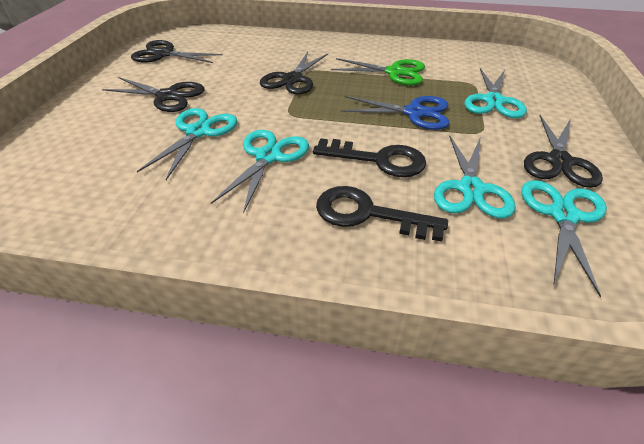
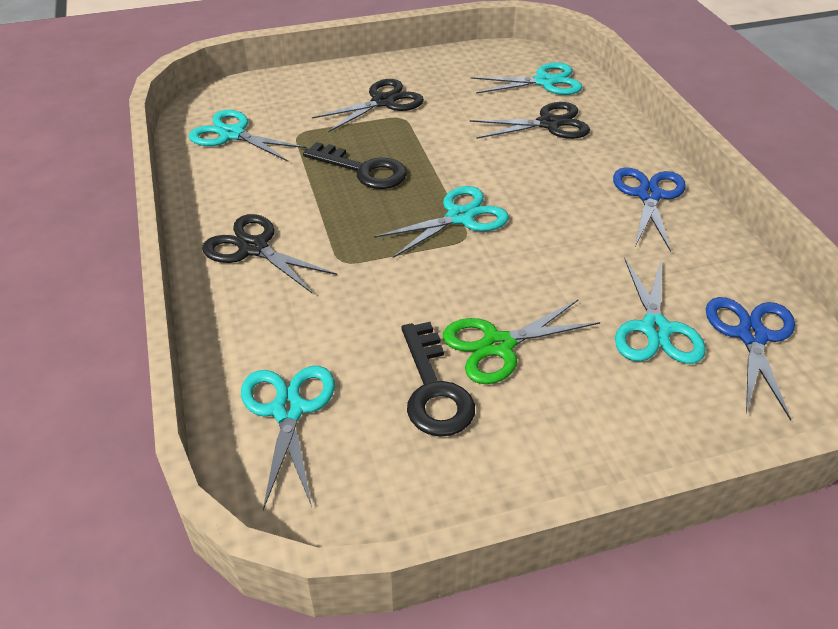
black scissors: 4 -> 3
blue scissors: 1 -> 2

